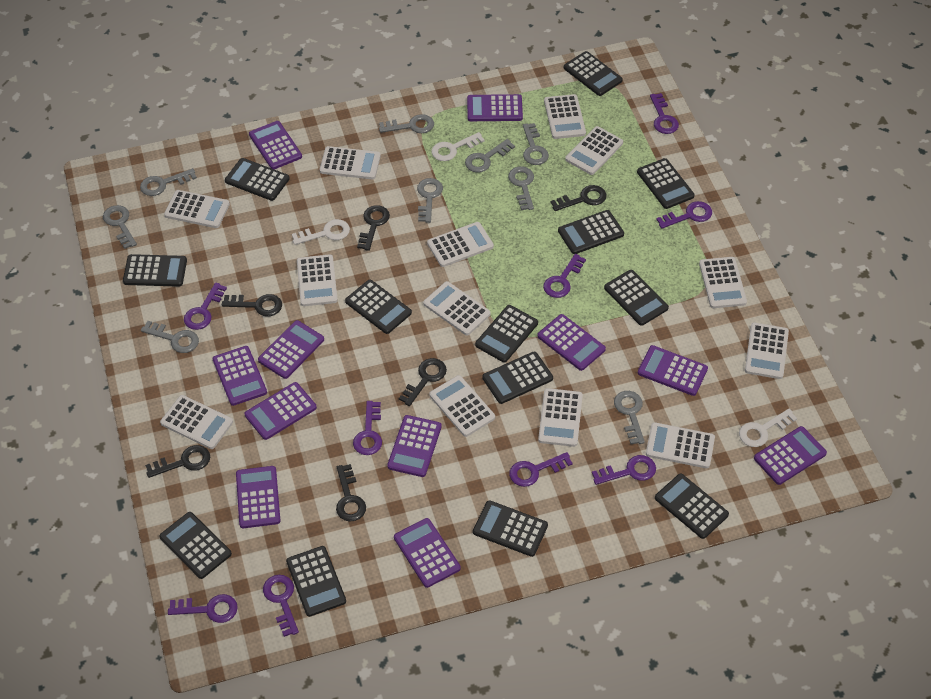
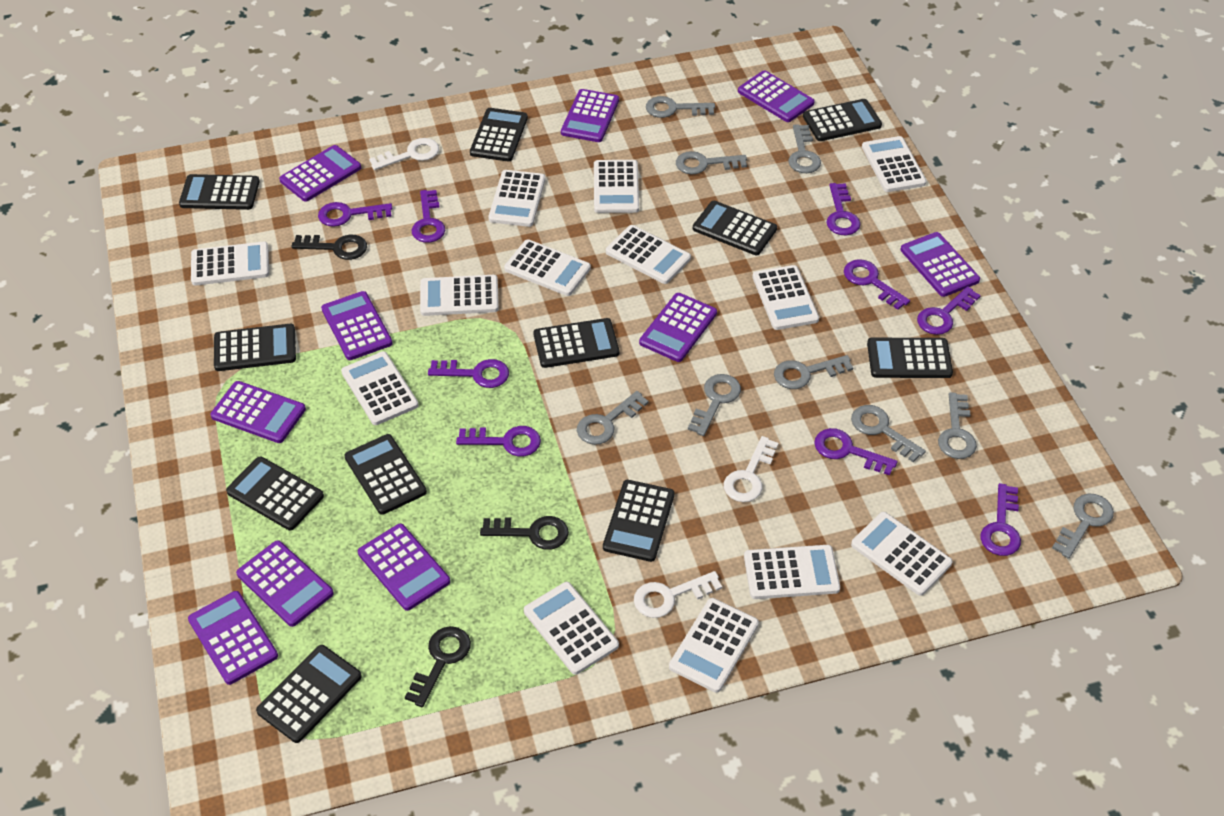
black calculator: 13 -> 11
black key: 6 -> 3
purple calculator: 11 -> 10

